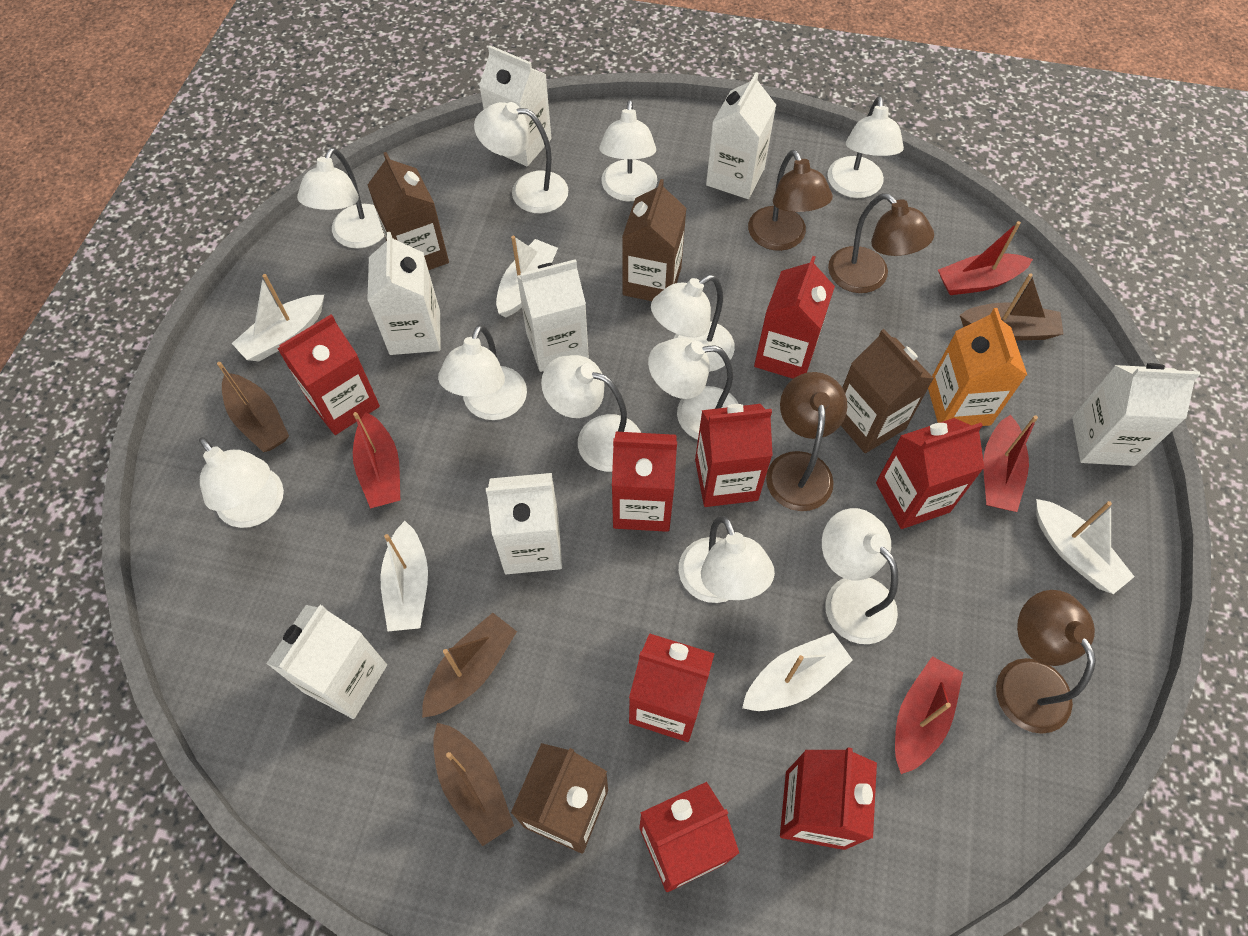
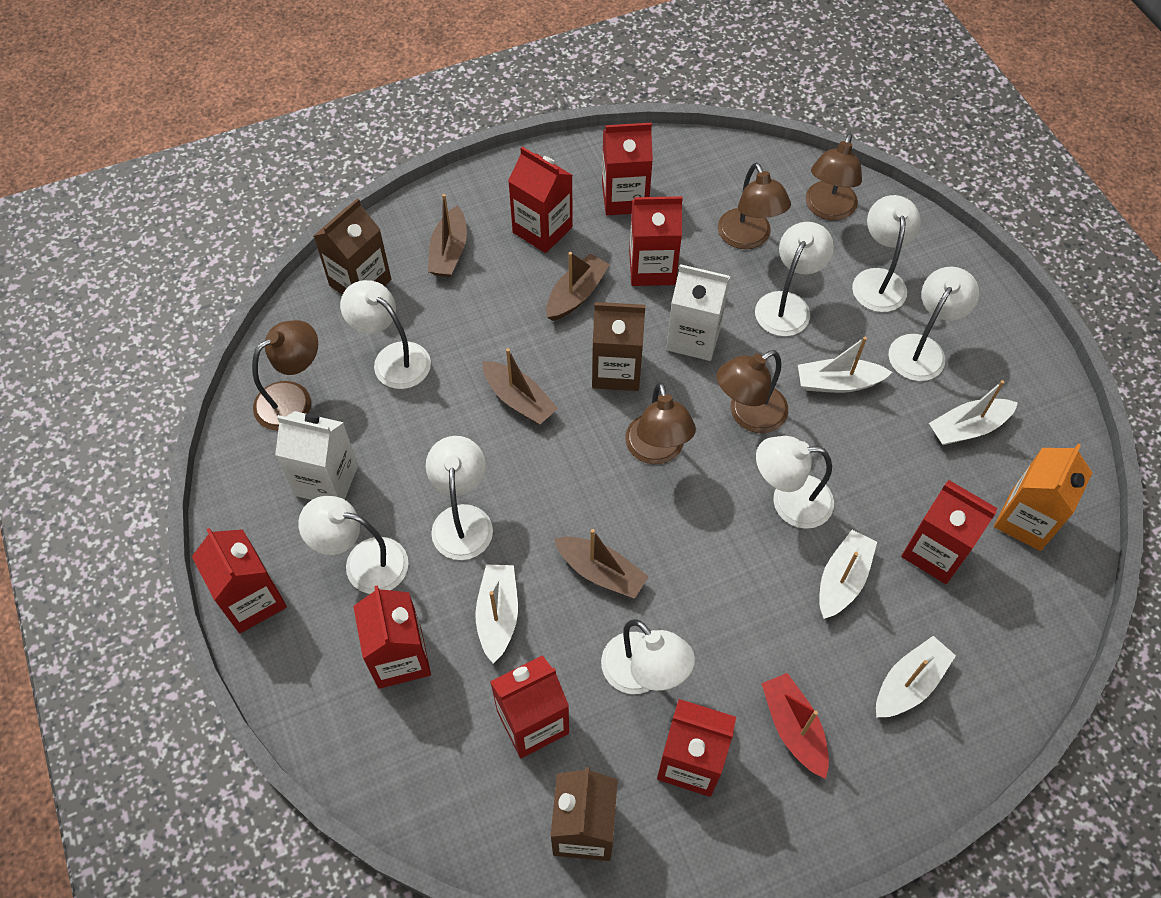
brown carton: 4 -> 3
brown lamp: 4 -> 5
red boat: 4 -> 1
white carton: 7 -> 2
white lamp: 11 -> 8

